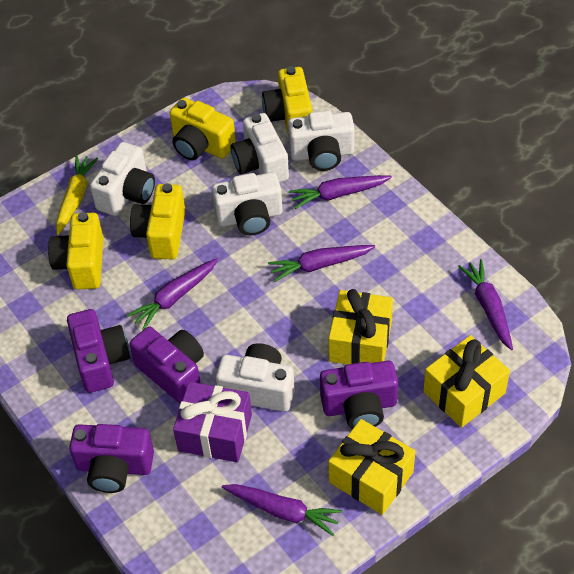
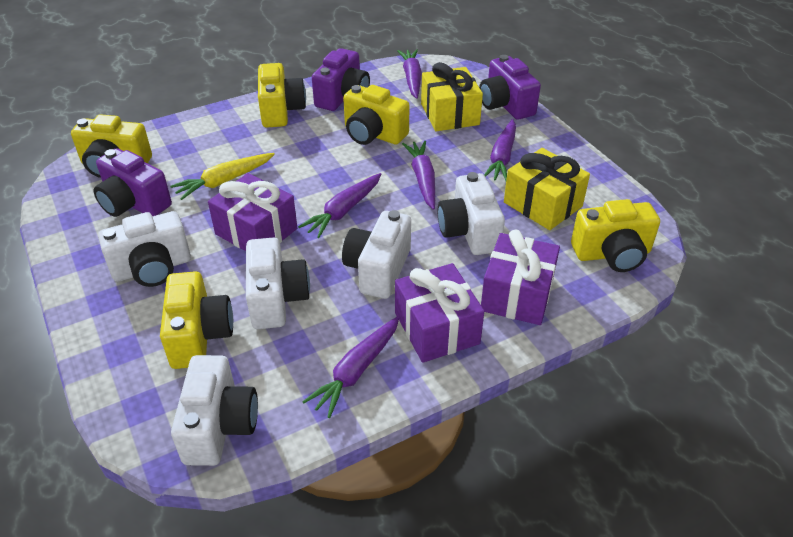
purple camera: 4 -> 3
purple gift: 1 -> 3
yellow camera: 4 -> 5
yellow gift: 3 -> 2

